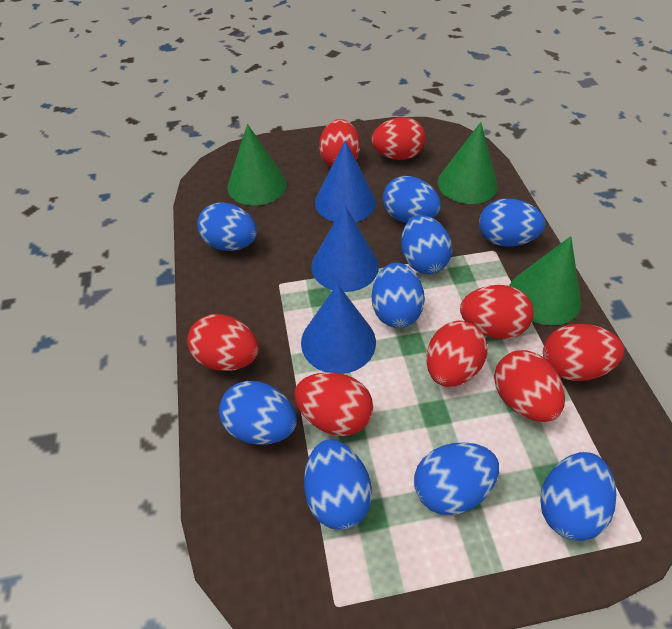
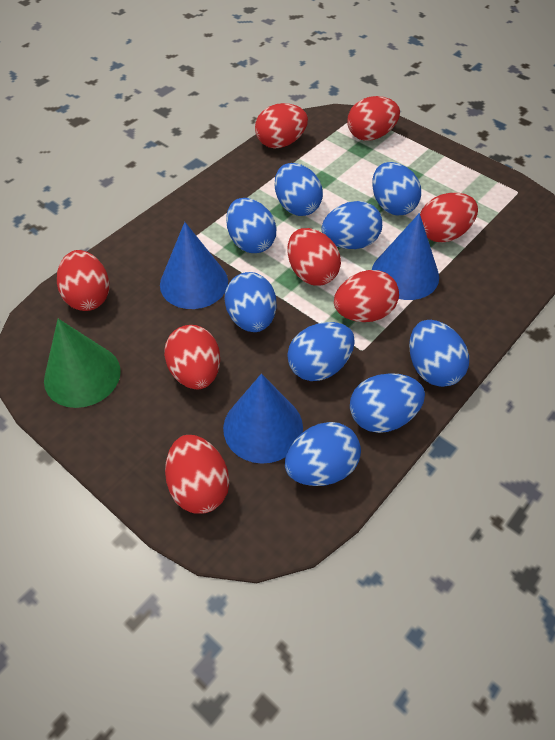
green cone: 3 -> 1

